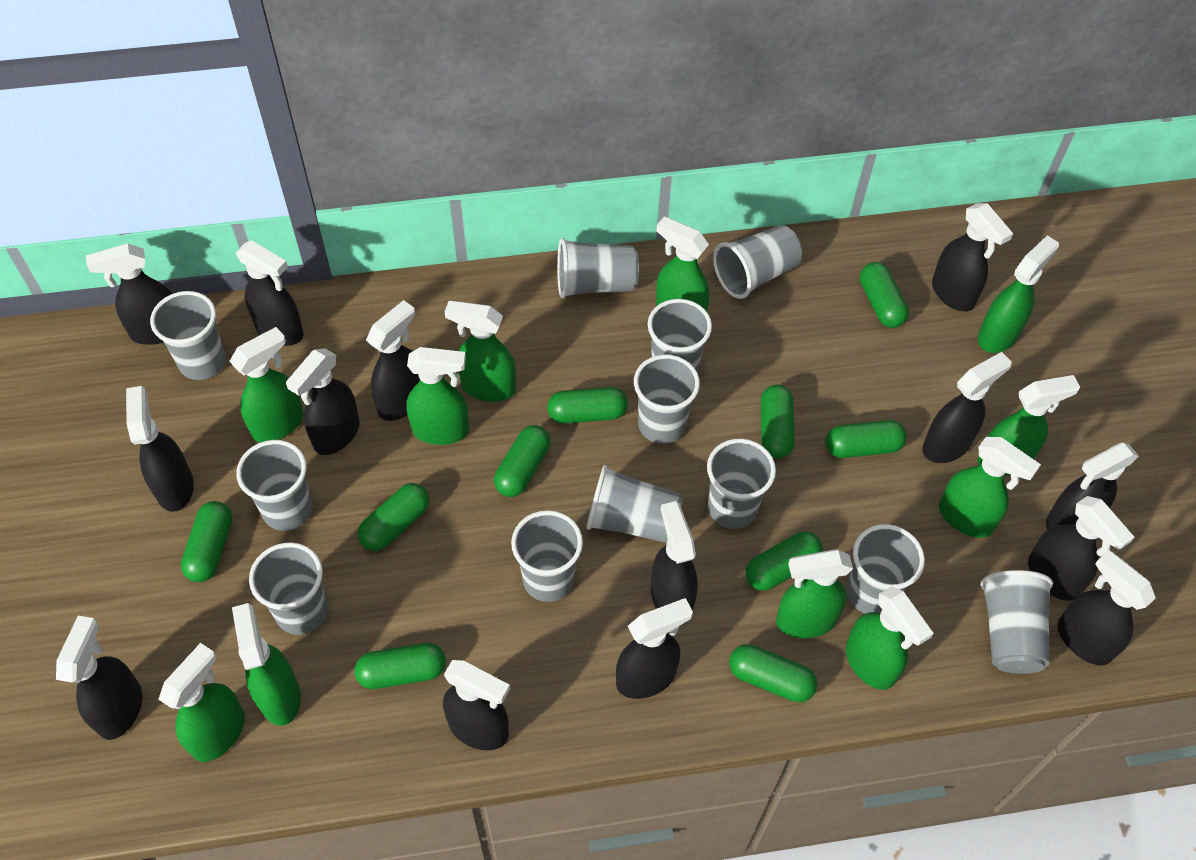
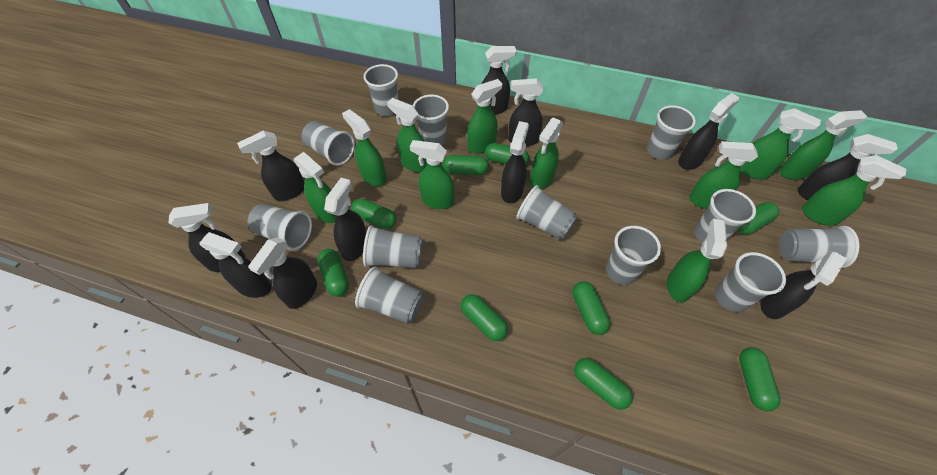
black spray bottle: 14 -> 11
green capsule: 10 -> 9

